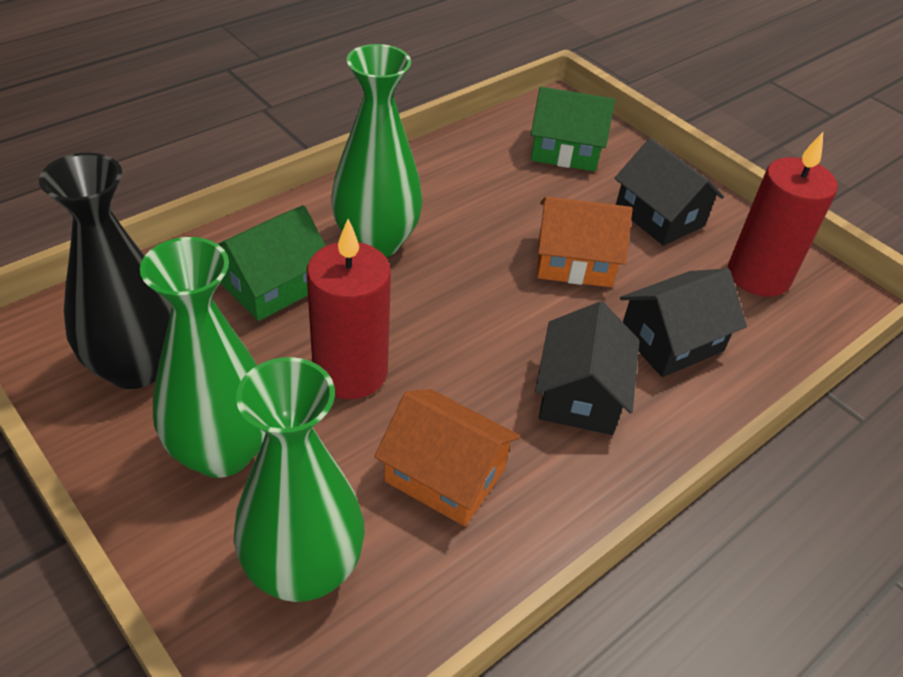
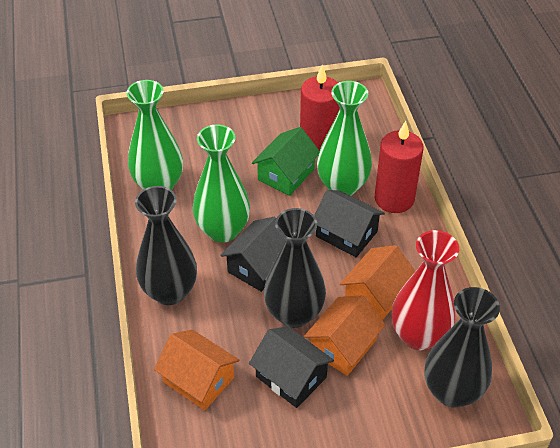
black vase: 1 -> 3
green house: 2 -> 1
orange house: 2 -> 3
red vase: 0 -> 1

